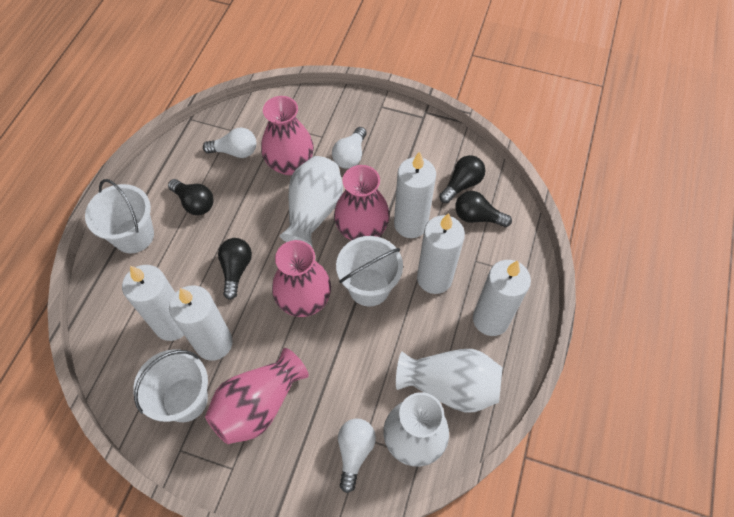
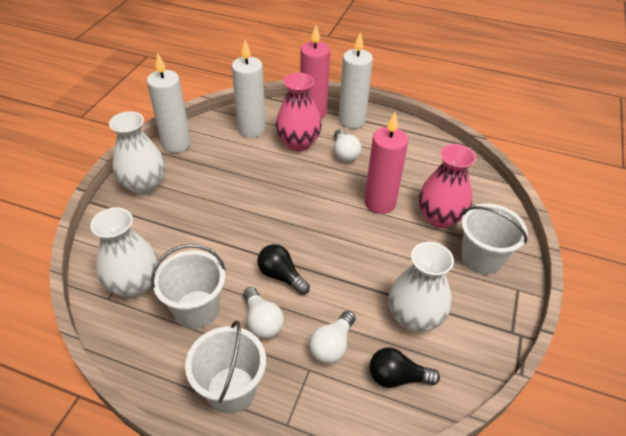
black light bulb: 4 -> 2
pink candle: 0 -> 2
pink vase: 4 -> 2
white candle: 5 -> 3

